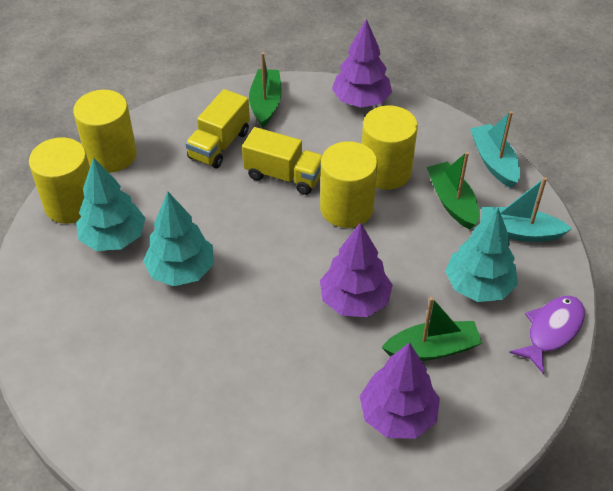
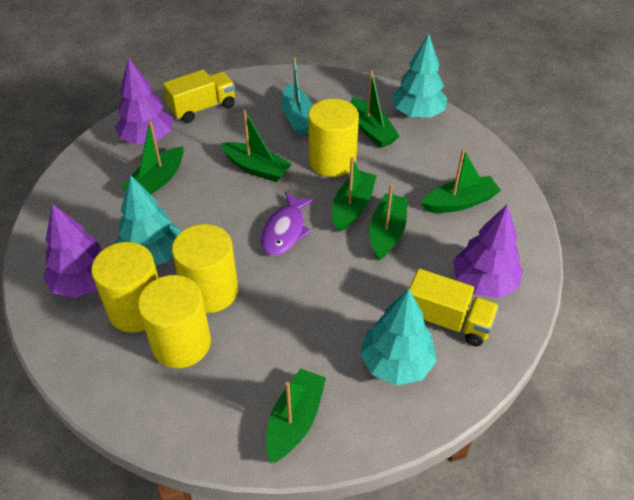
green boat: 3 -> 7
turquoise boat: 2 -> 1

